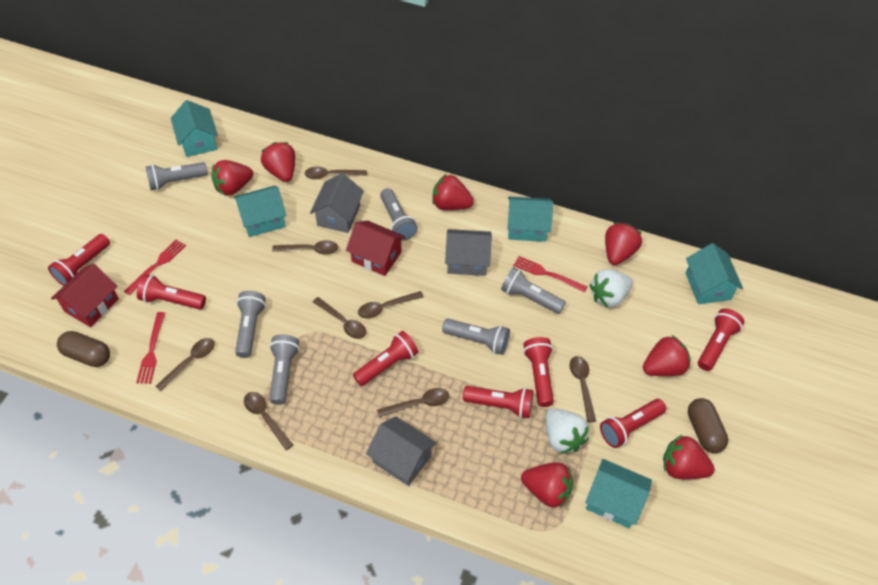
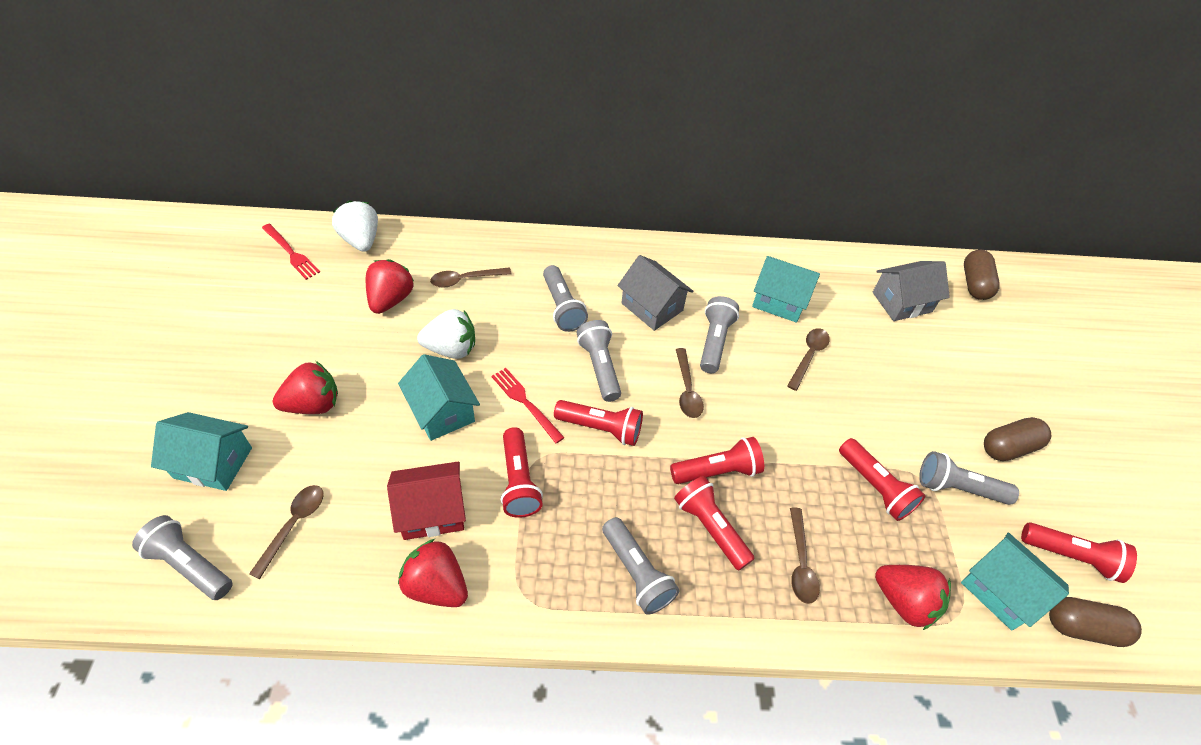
brown capsule: 2 -> 3
brown spoon: 8 -> 5
grey house: 3 -> 2
red flashlight: 7 -> 6
red fork: 3 -> 2
red house: 2 -> 1
red strawberry: 7 -> 4
turquoise house: 5 -> 4

